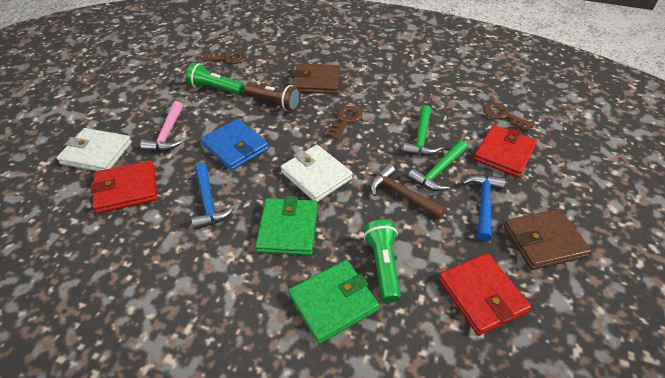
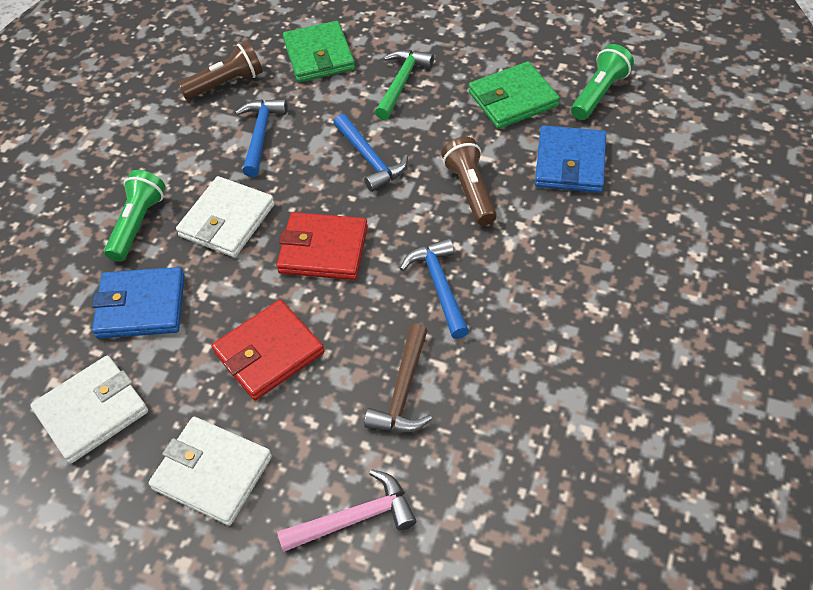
blue hammer: 2 -> 3
blue wallet: 1 -> 2
brown flashlight: 1 -> 2
brown key: 3 -> 0
brown wallet: 2 -> 0
green hammer: 2 -> 1
red wallet: 3 -> 2
white wallet: 2 -> 3

